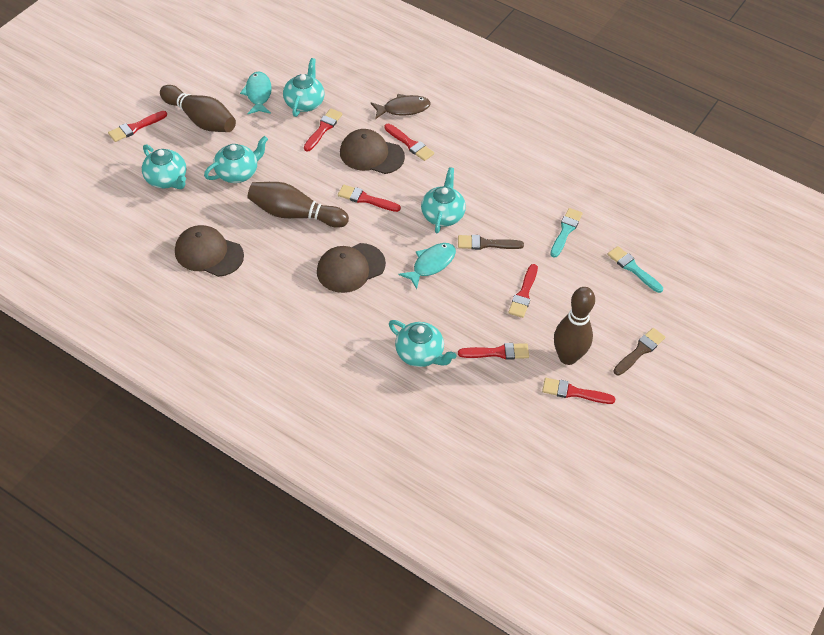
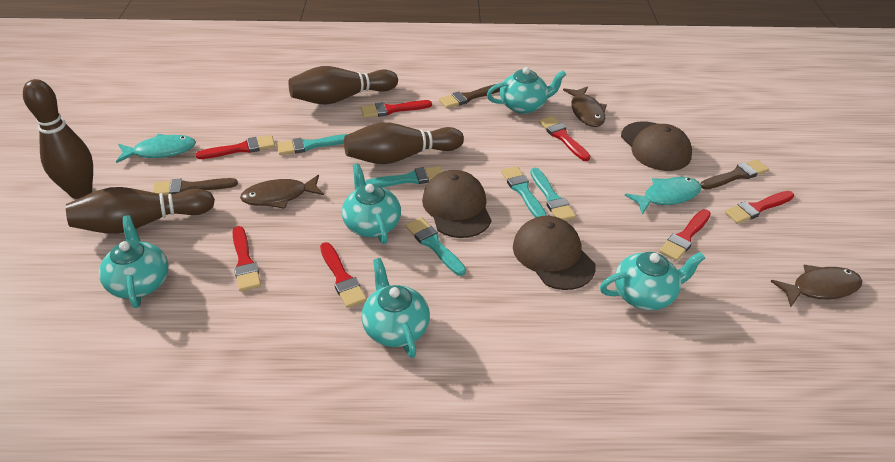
brown bowling pin: 3 -> 4
brown brush: 2 -> 3
brown fish: 1 -> 3
turquoise brush: 2 -> 5

